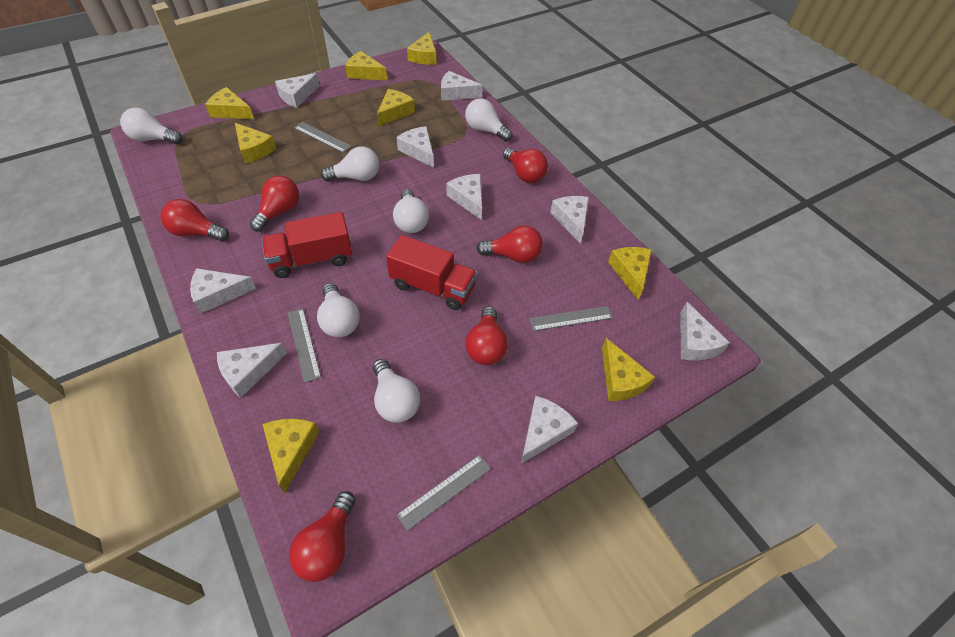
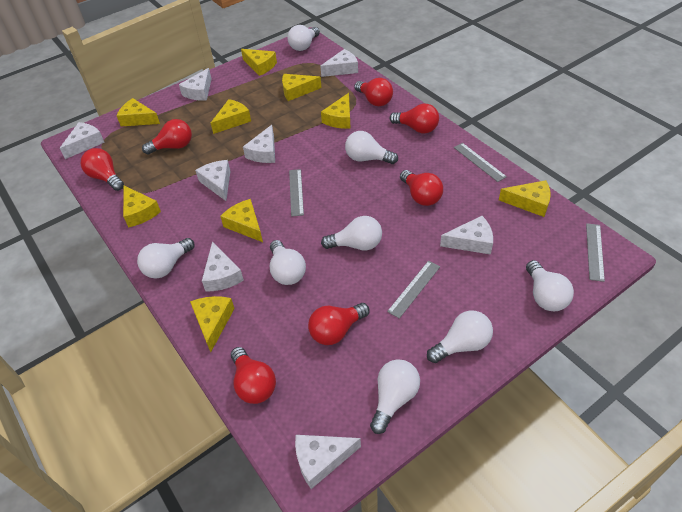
red light bulb: 6 -> 7
red truck: 2 -> 0
white cheese: 9 -> 8
white light bulb: 6 -> 8
yellow cheese: 8 -> 9

